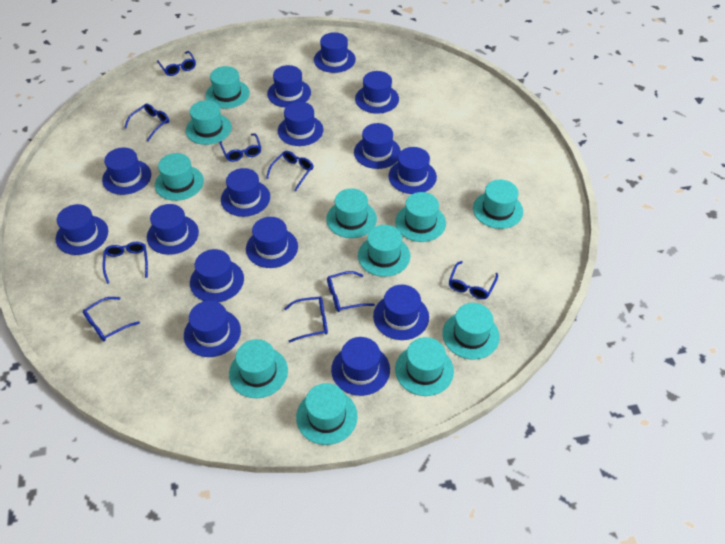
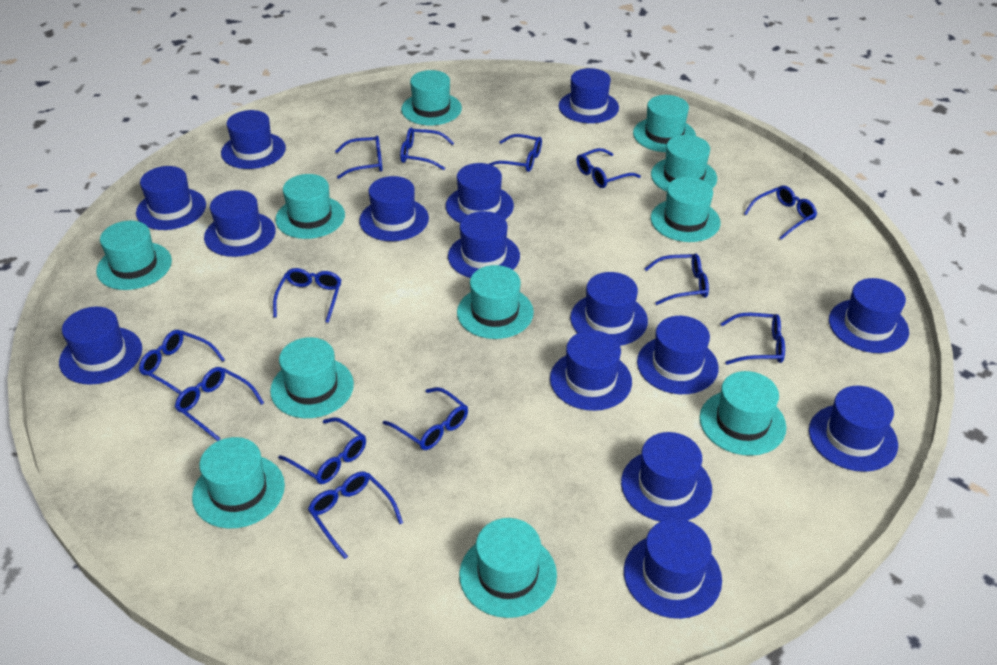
blue glasses: 9 -> 13

